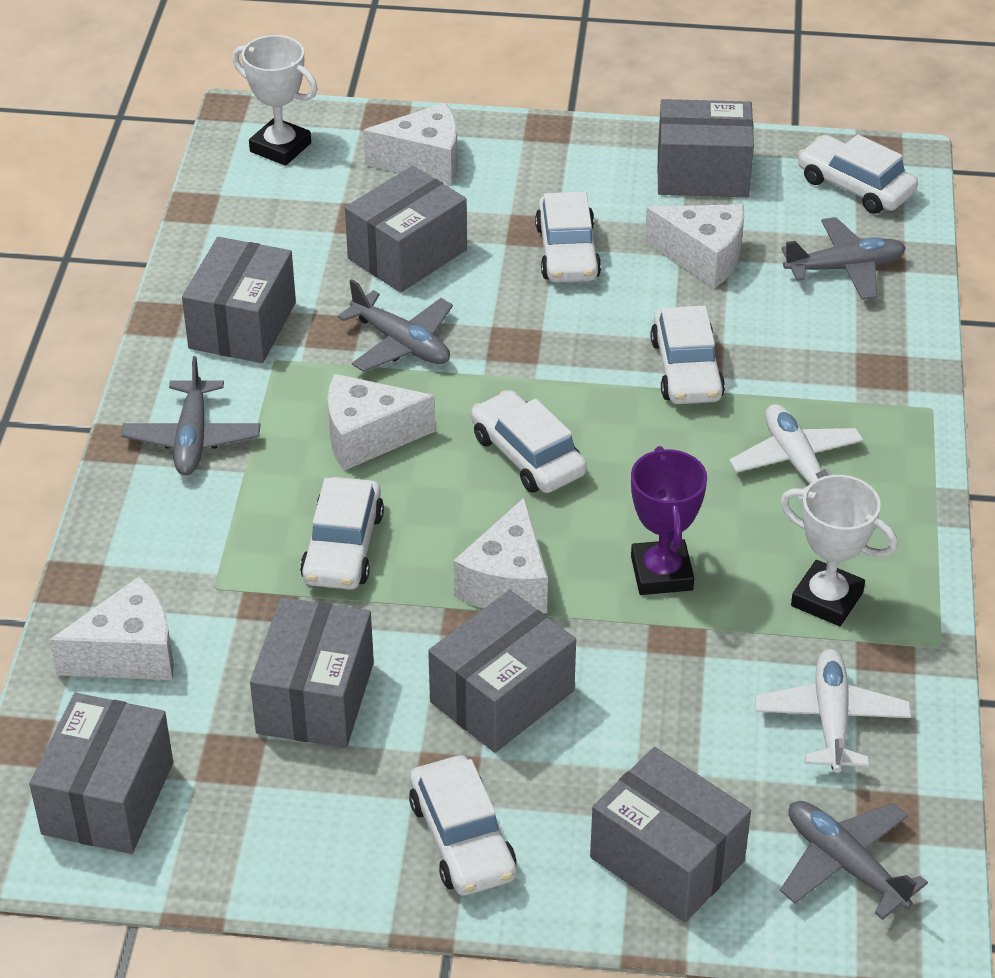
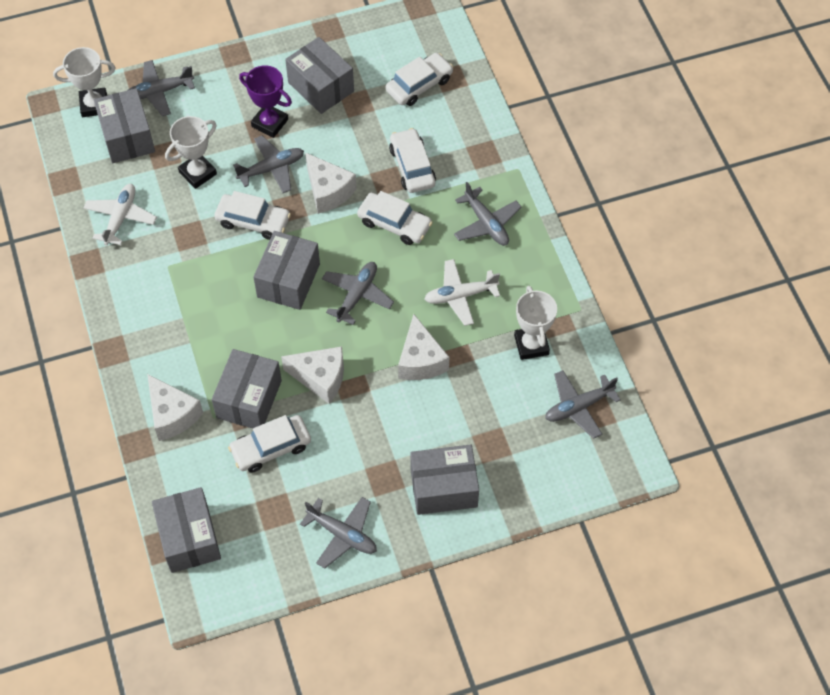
grey box: 7 -> 6
grey plane: 4 -> 6
white car: 6 -> 5
white cheese: 5 -> 4
white trophy: 2 -> 3

